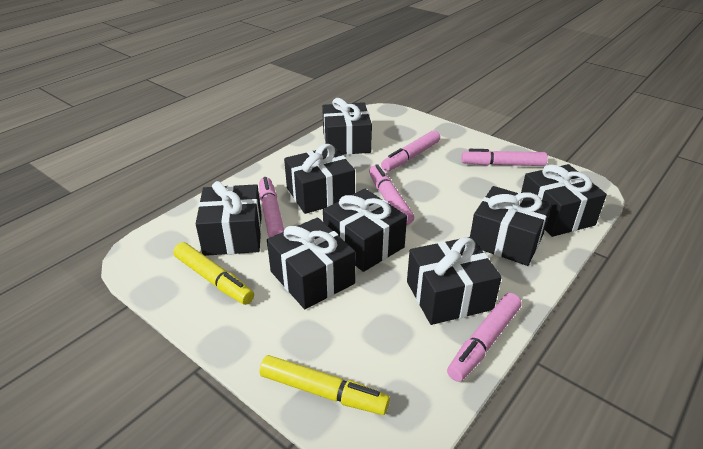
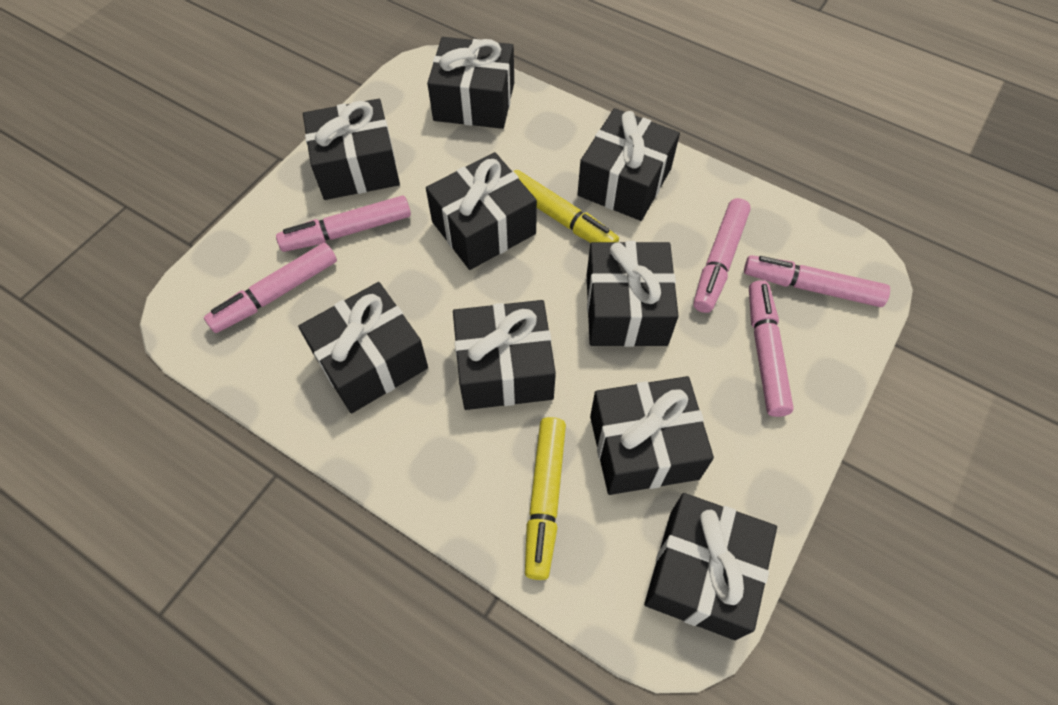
black gift: 8 -> 9

